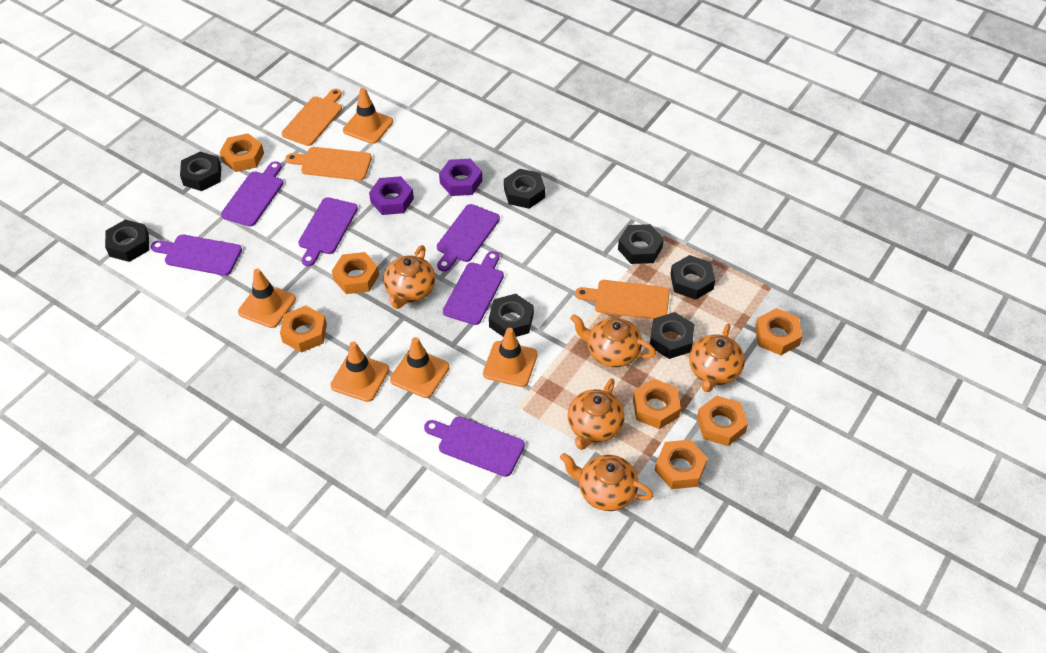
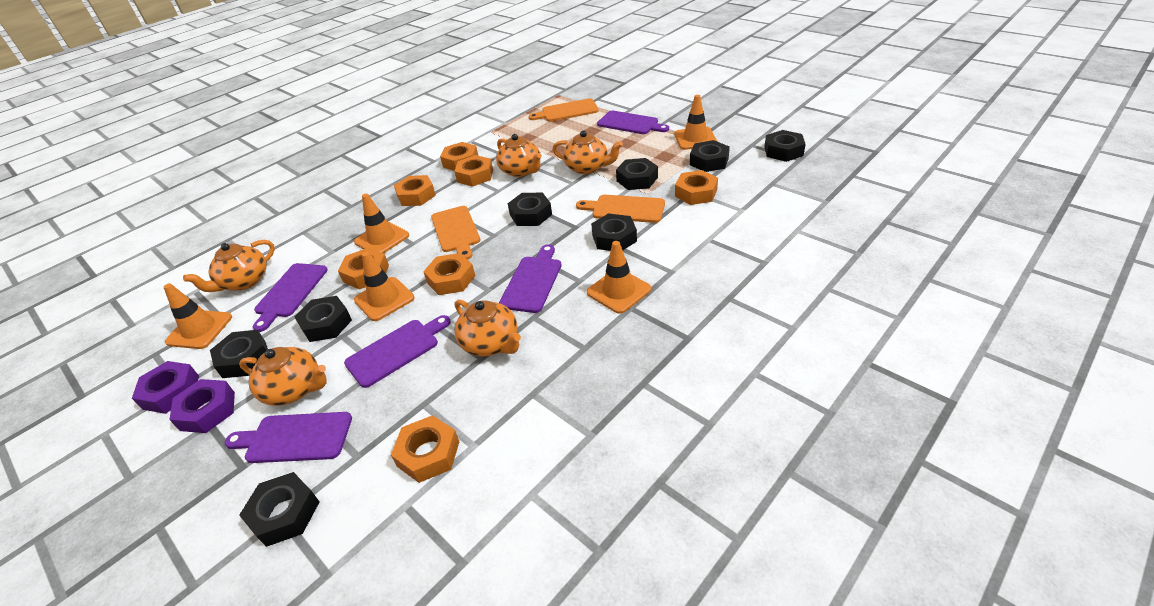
black nut: 7 -> 8
purple cutting board: 6 -> 5

